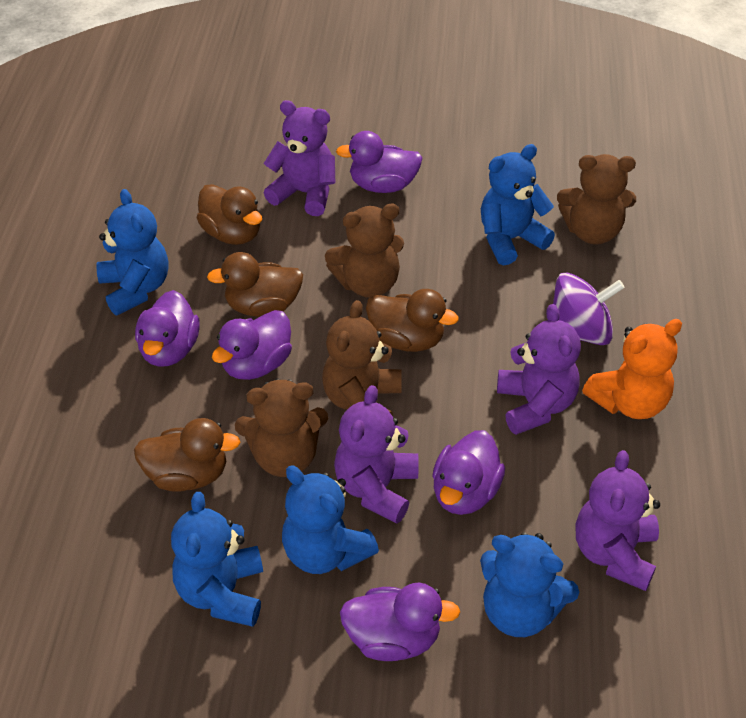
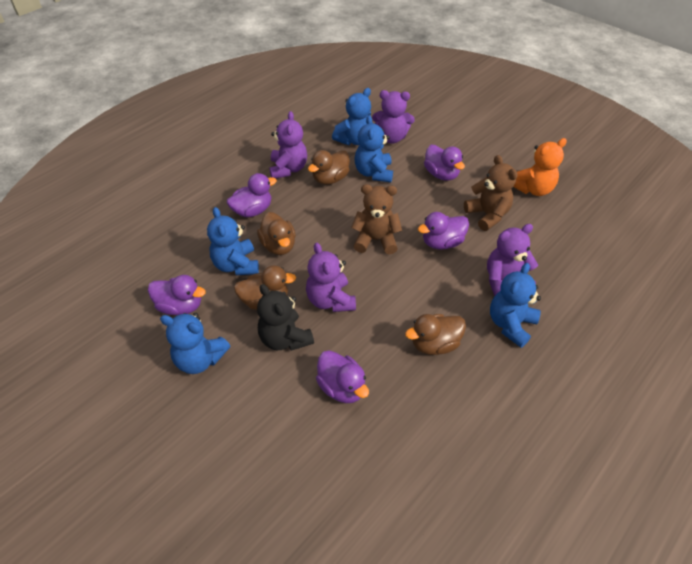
black teddy bear: 0 -> 1
brown teddy bear: 4 -> 2
purple spinning top: 1 -> 0

